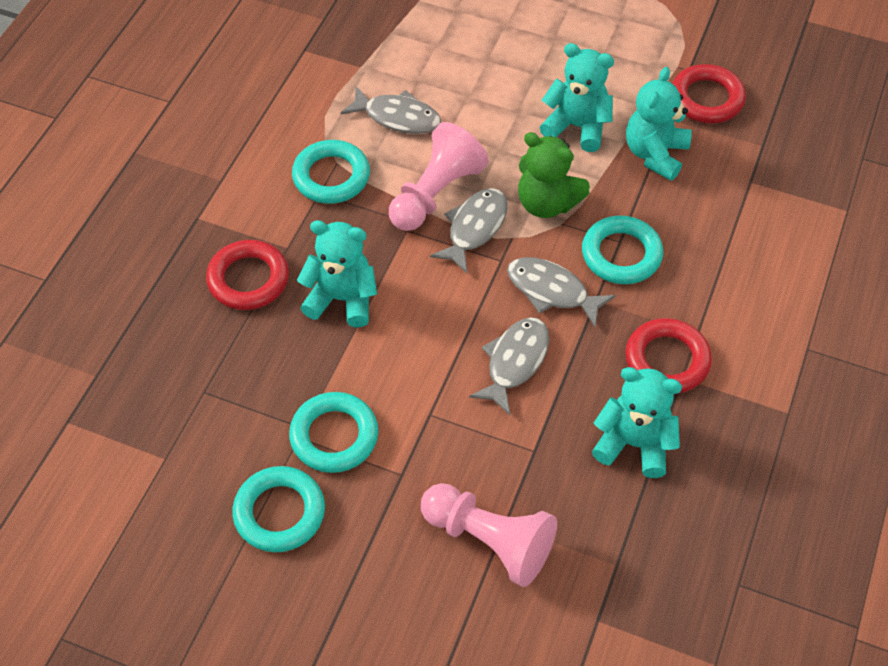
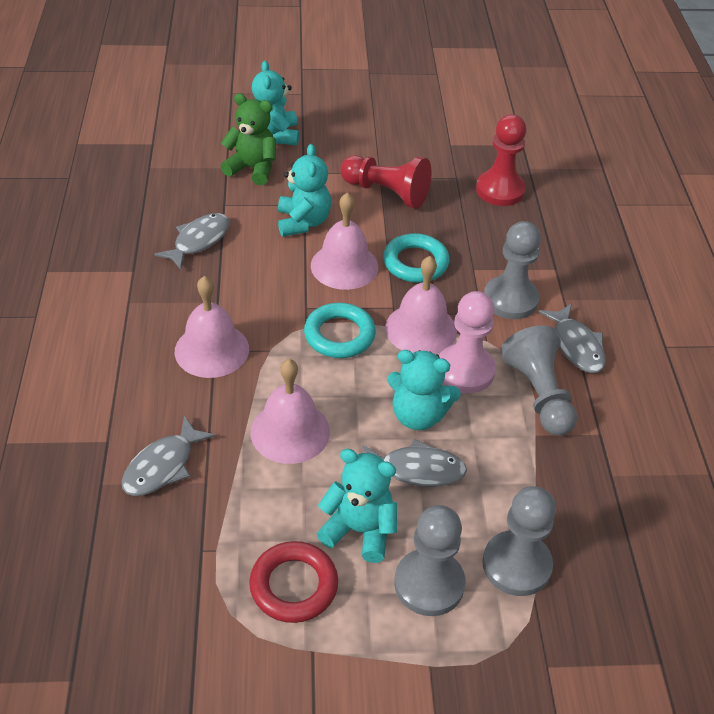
grey pawn: 0 -> 4
pink bell: 0 -> 4
pink pawn: 2 -> 1
red pawn: 0 -> 2
red ring: 3 -> 1
turquoise ring: 4 -> 2

